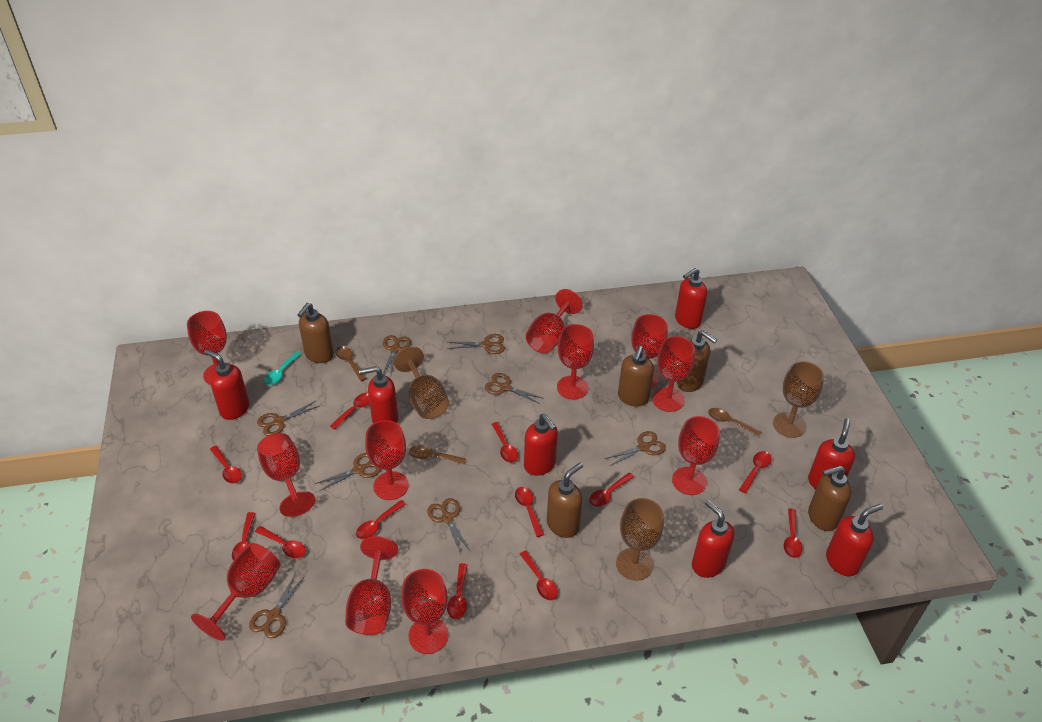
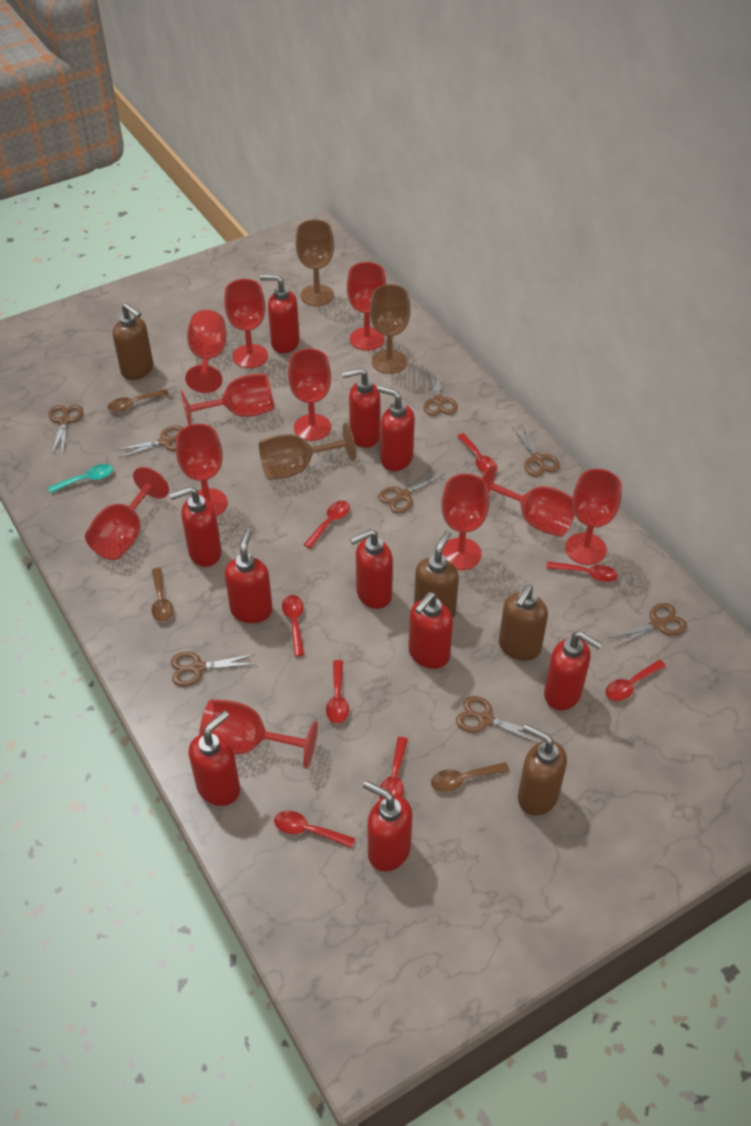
brown soap dispenser: 5 -> 4
red soap dispenser: 7 -> 10
red spoon: 12 -> 8

